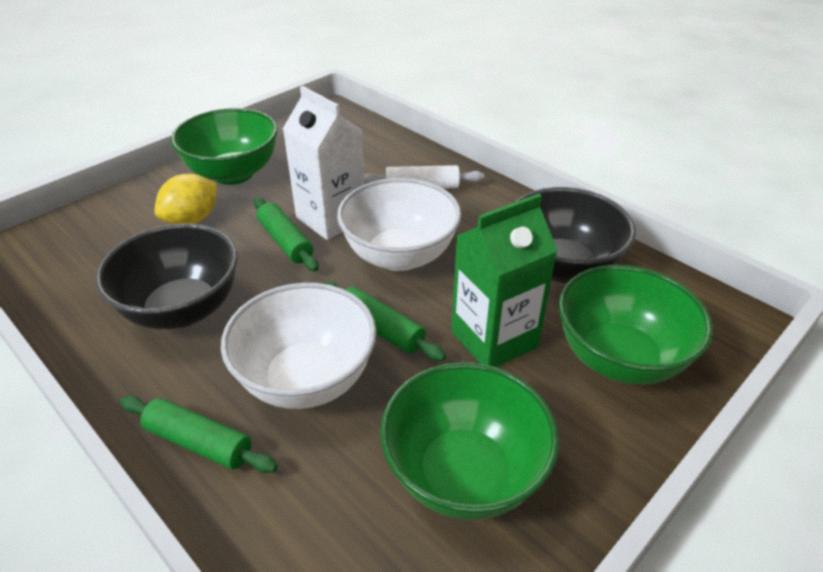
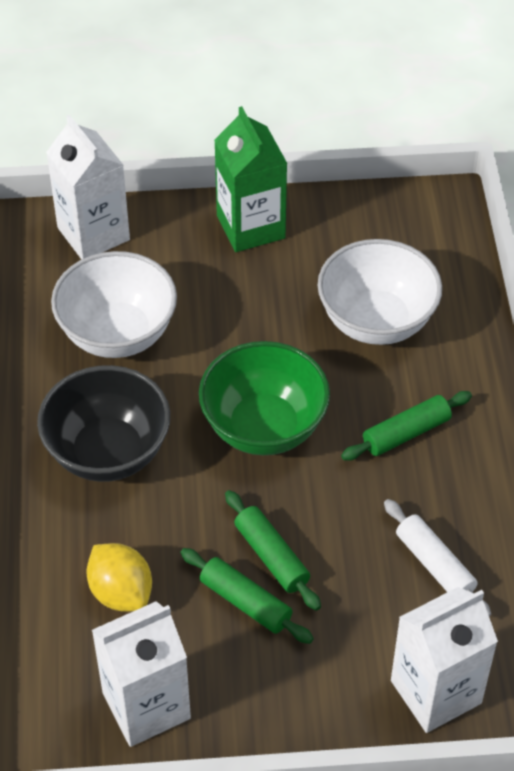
black bowl: 2 -> 1
green bowl: 3 -> 1
white carton: 1 -> 3

